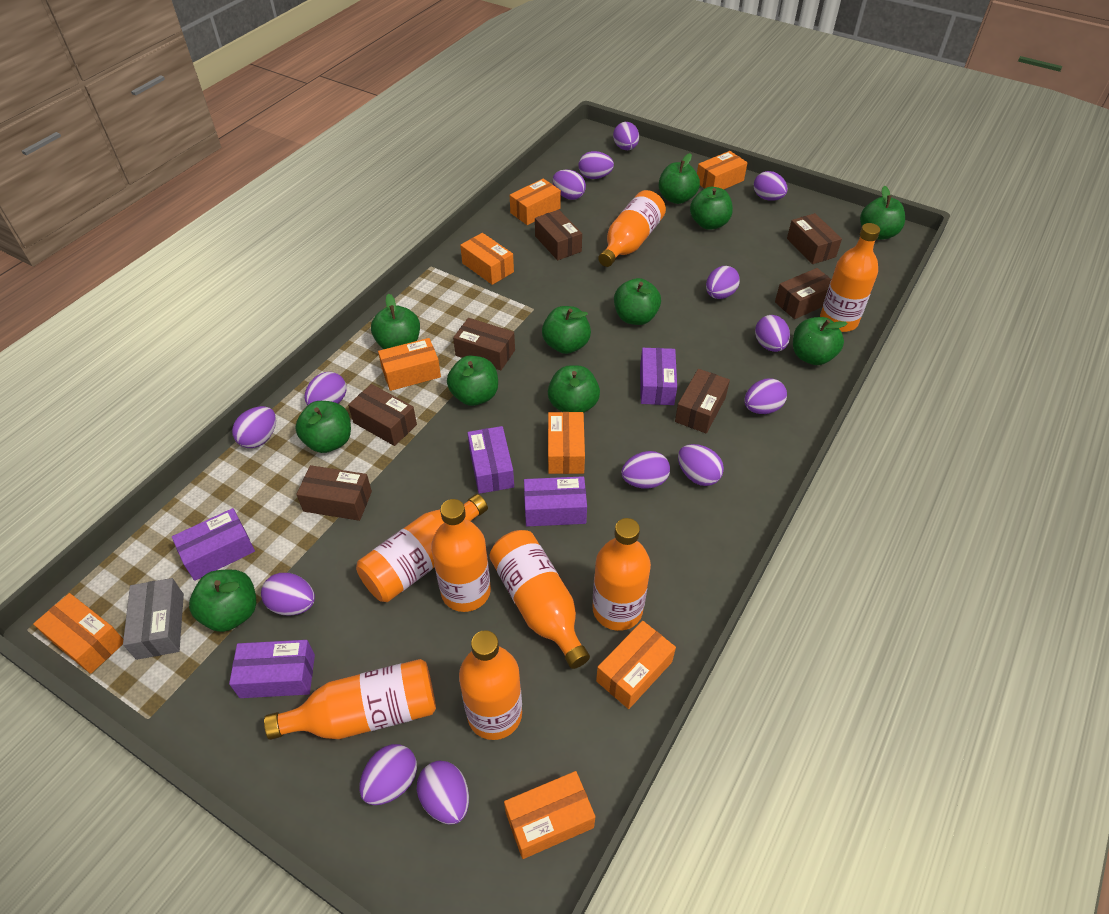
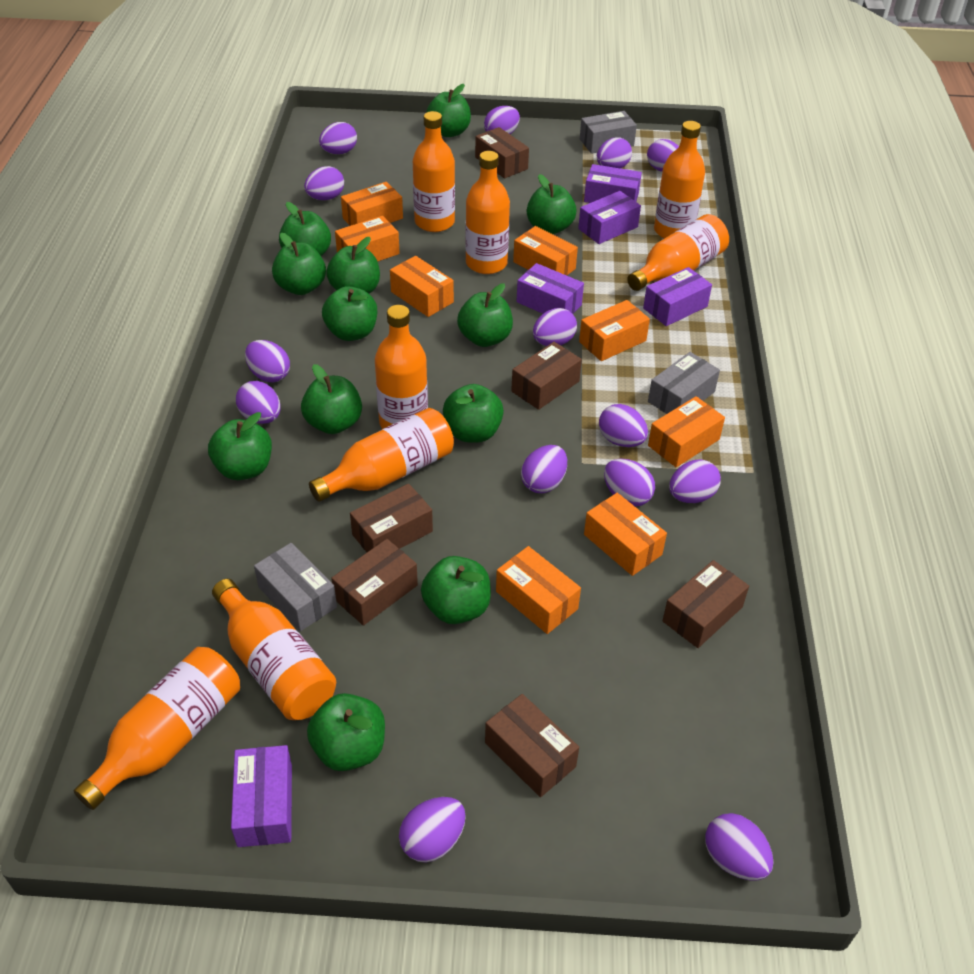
brown box: 7 -> 6
green apple: 11 -> 12
grey box: 1 -> 3

